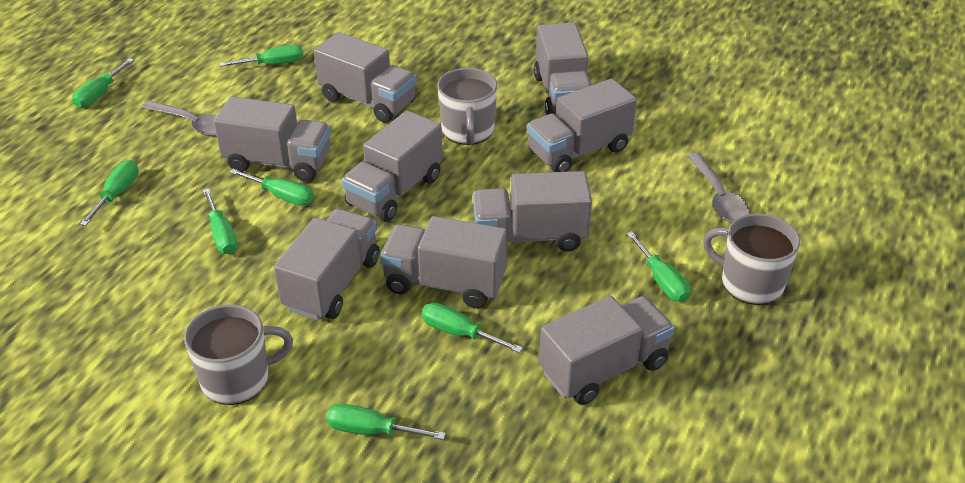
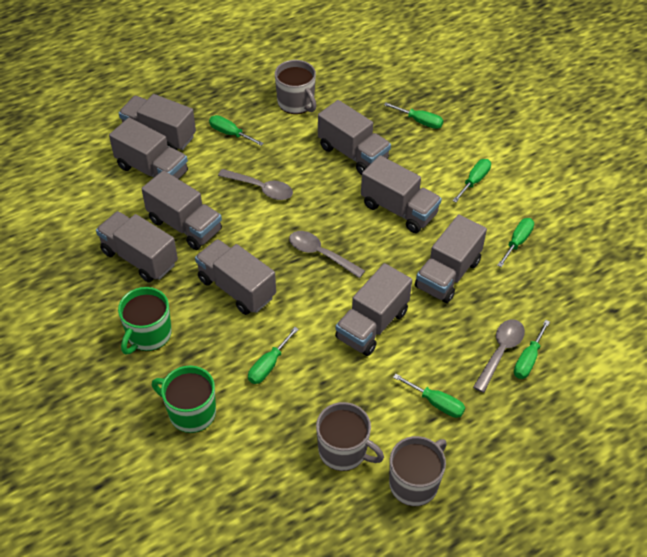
green mug: 0 -> 2
green screwdriver: 8 -> 7
grey spoon: 2 -> 3

